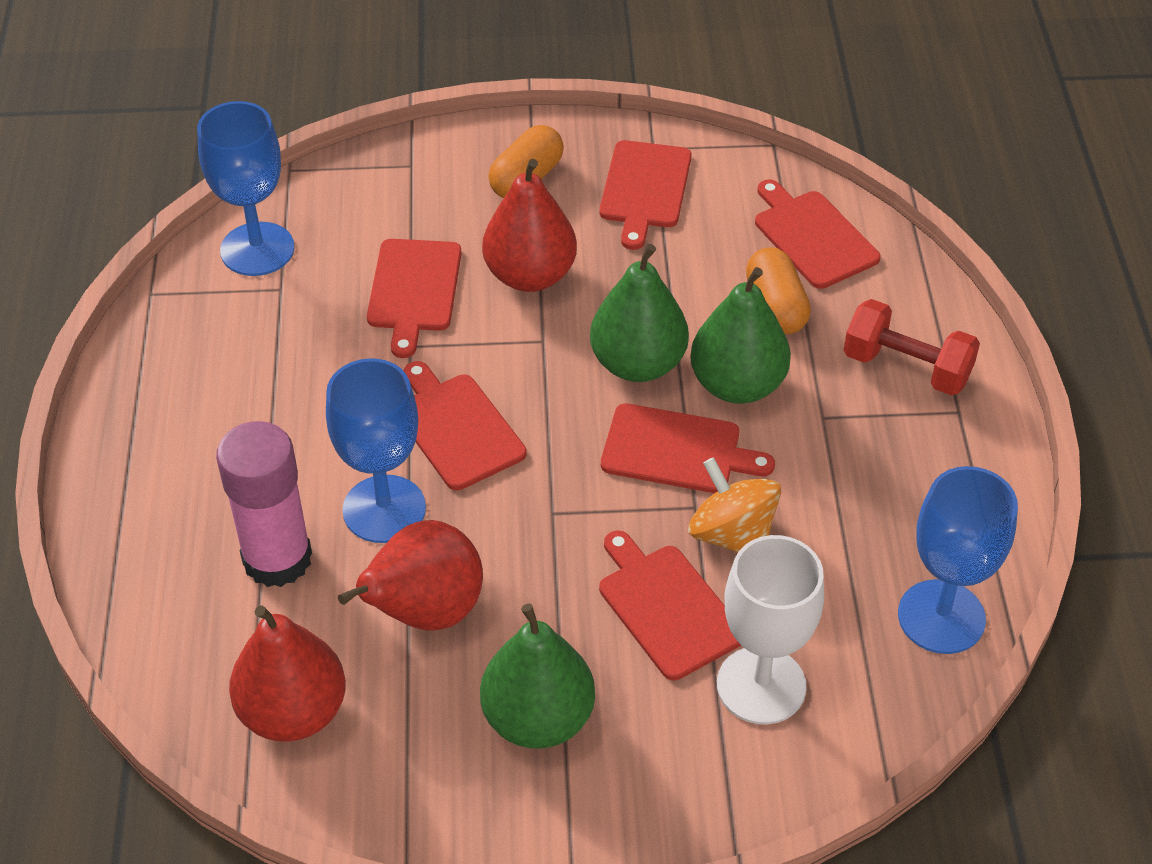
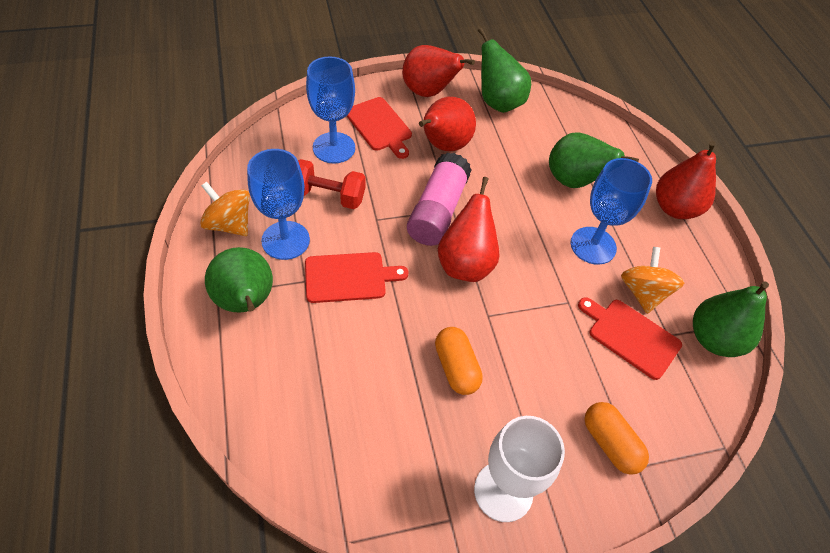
green pear: 3 -> 4
orange spinning top: 1 -> 2
red cutting board: 6 -> 3
red pear: 3 -> 4

